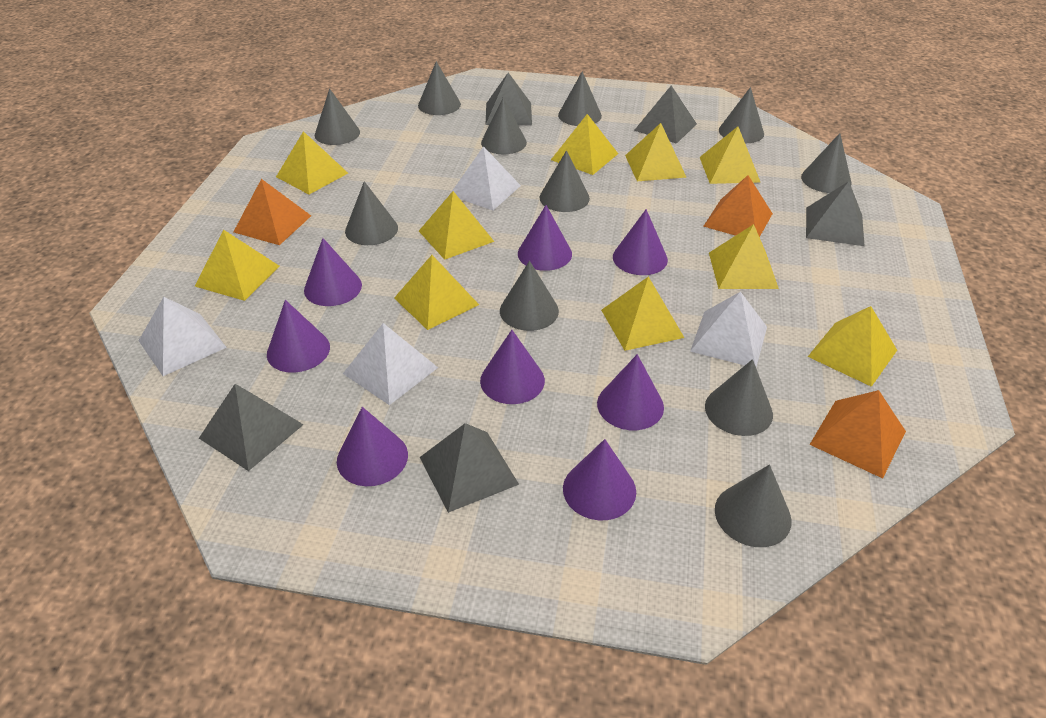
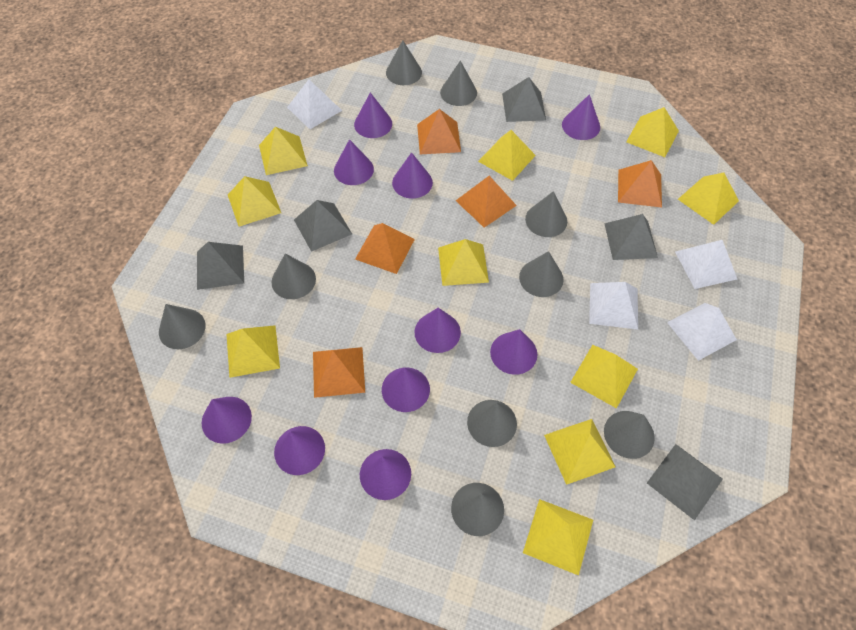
grey cone: 11 -> 9
orange pyramid: 3 -> 5
purple cone: 8 -> 10

